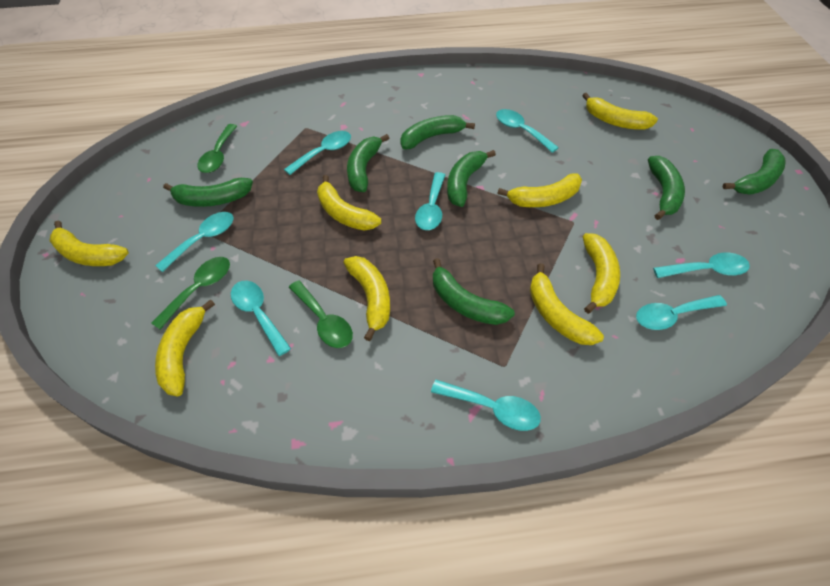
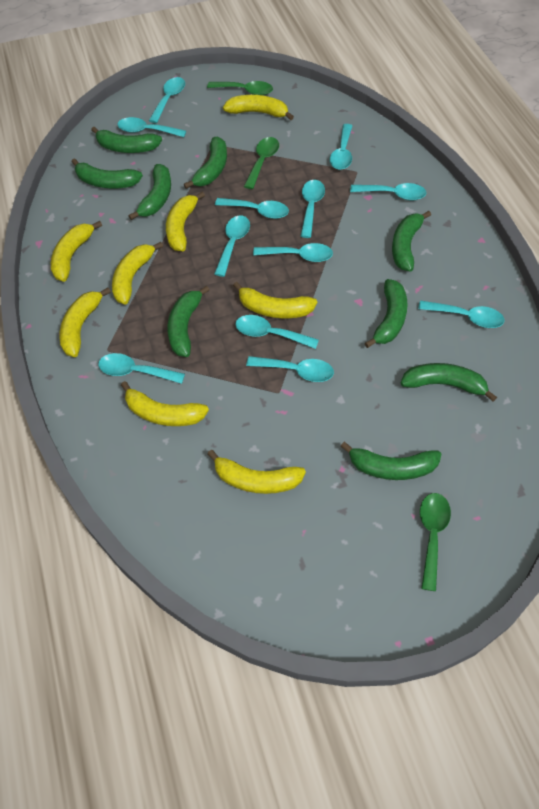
green banana: 7 -> 9
turquoise spoon: 8 -> 12

